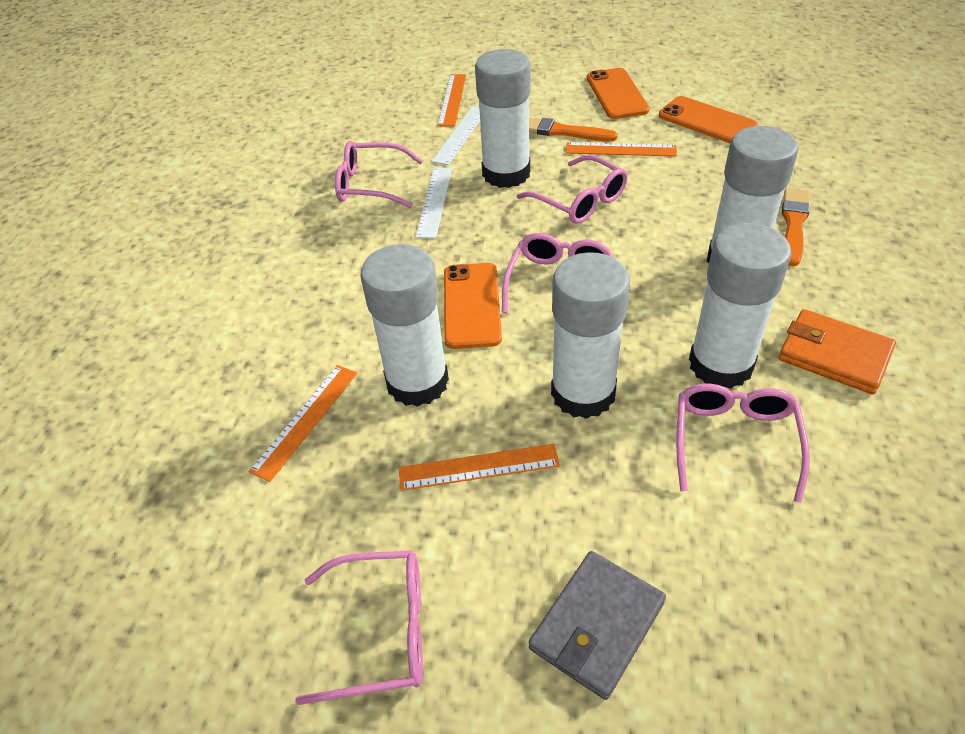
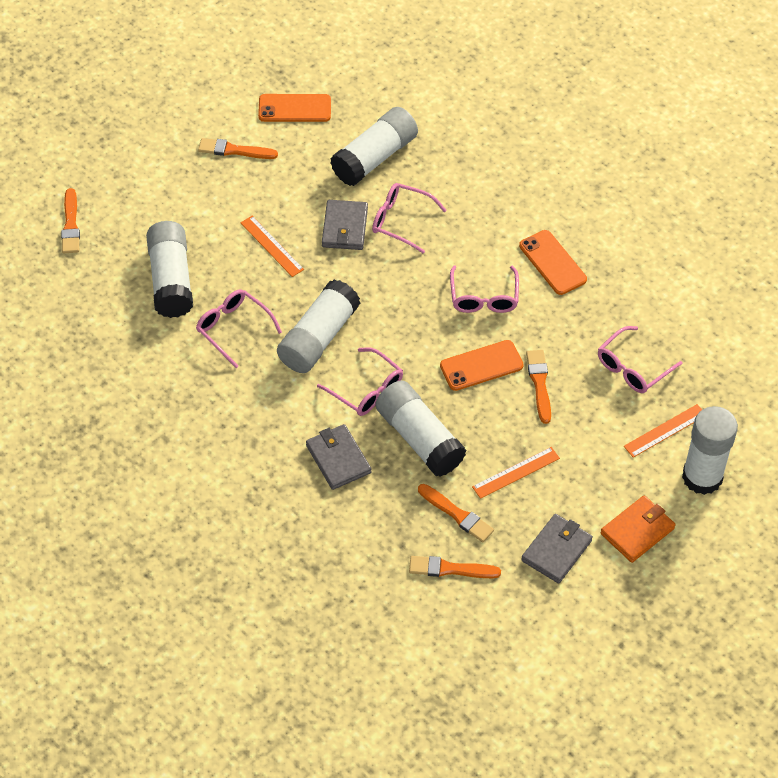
grey wallet: 1 -> 3
orange brush: 2 -> 5
orange ruler: 4 -> 3
white ruler: 2 -> 0

